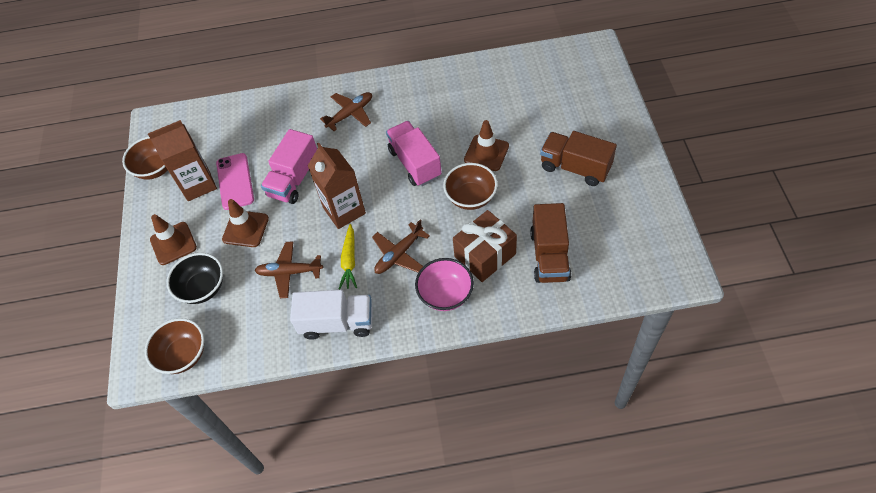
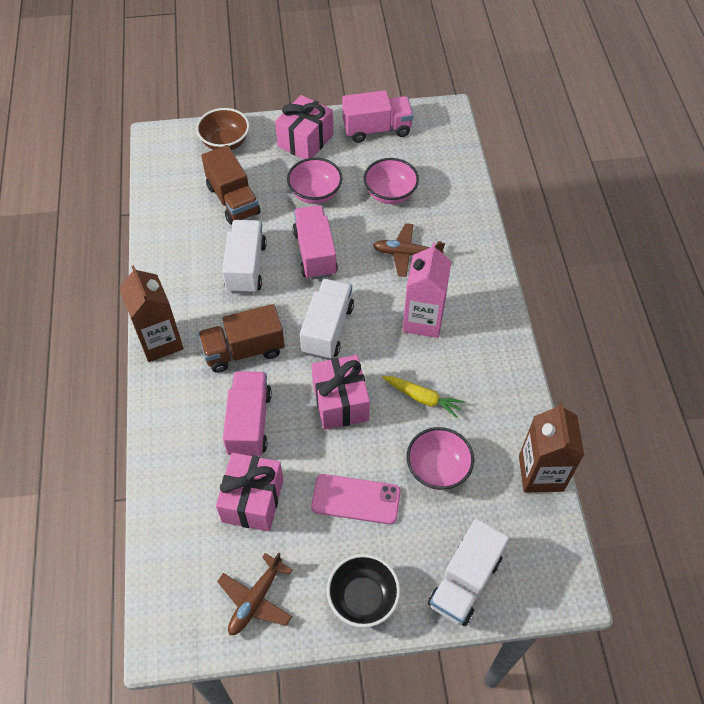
brown bowl: 3 -> 1
brown gift: 1 -> 0
brown plane: 3 -> 2
brown traffic cone: 3 -> 0
pink bowl: 1 -> 3
pink carton: 0 -> 1
pink gift: 0 -> 3
pink truck: 2 -> 3
white truck: 1 -> 3

